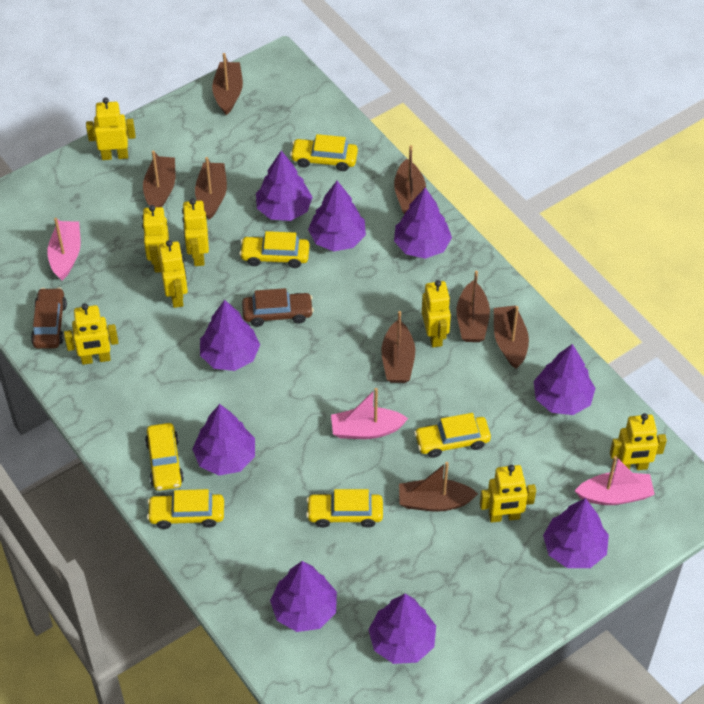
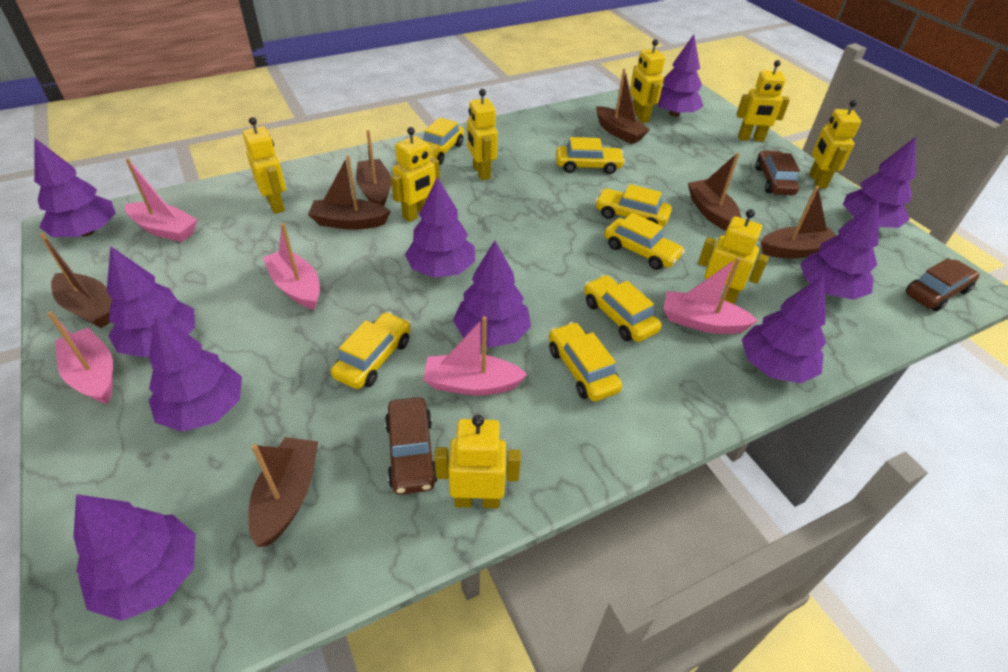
brown boat: 8 -> 7
brown car: 2 -> 3
pink boat: 3 -> 5
purple tree: 9 -> 10
yellow car: 6 -> 7

